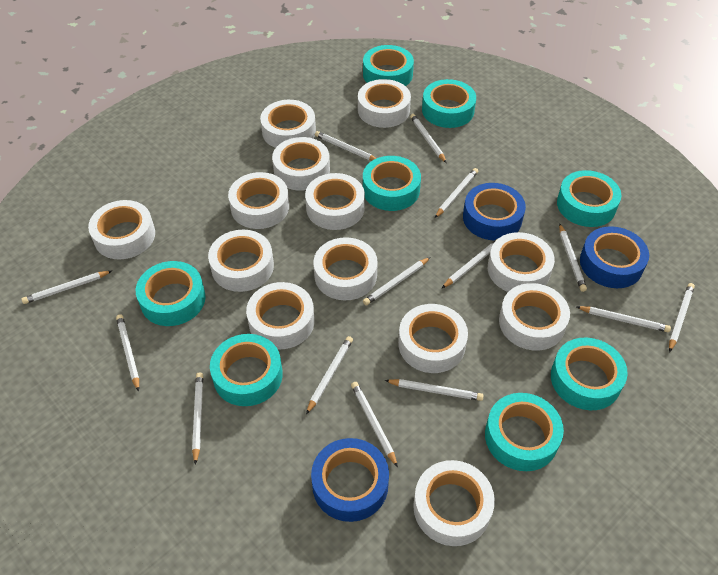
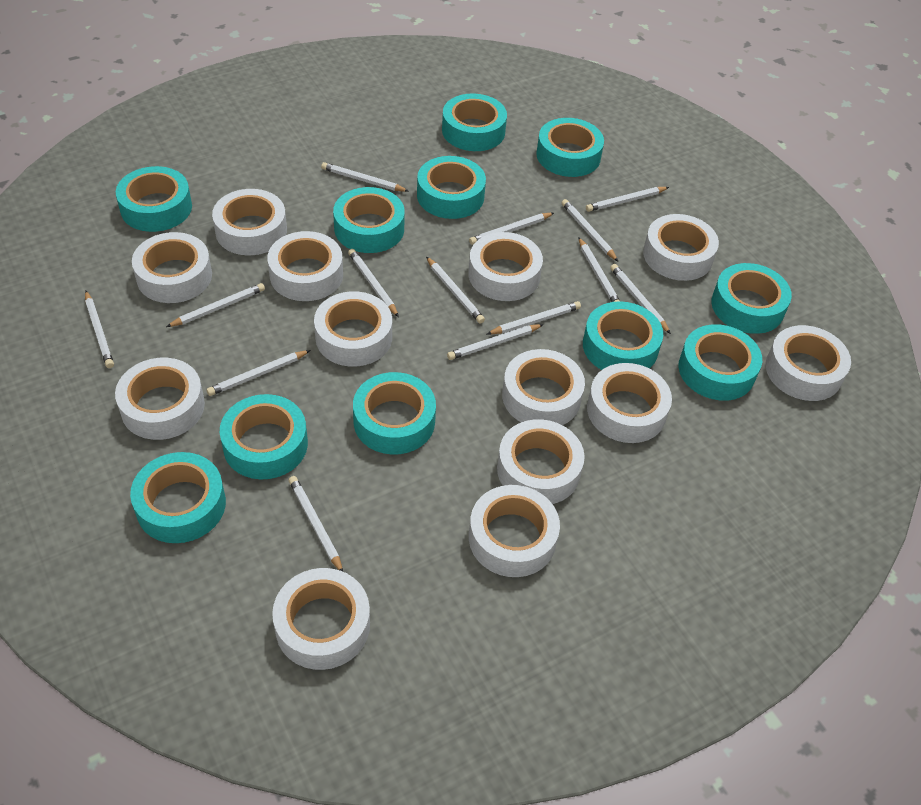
blue tape: 3 -> 0
turquoise tape: 8 -> 11

